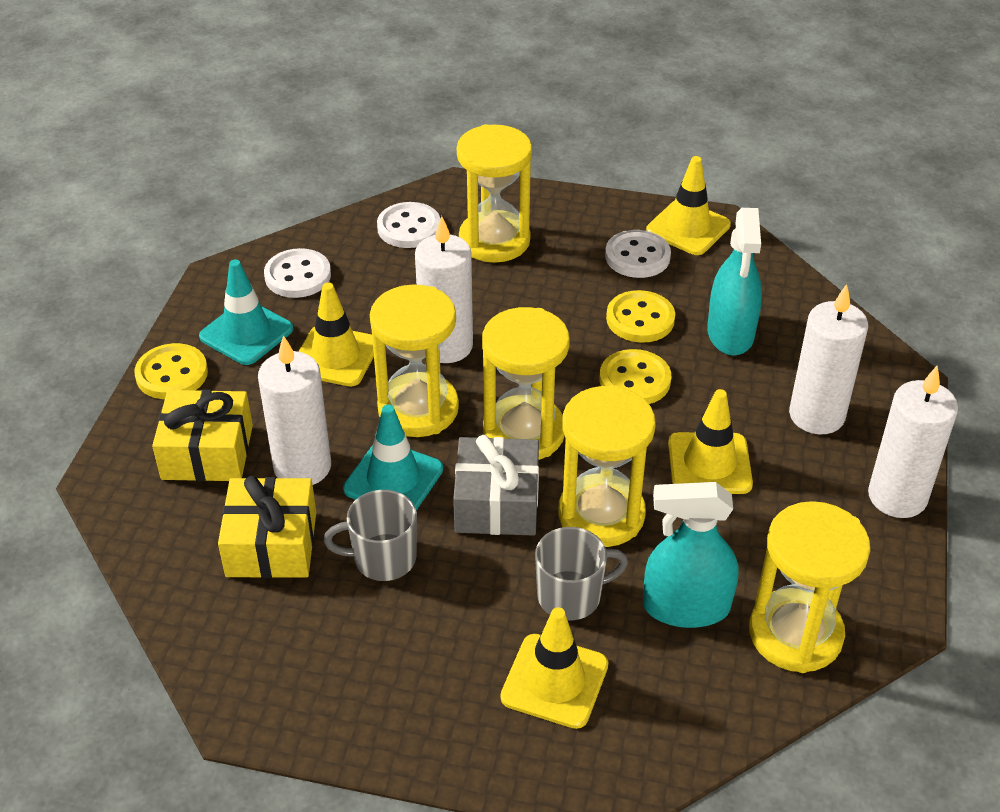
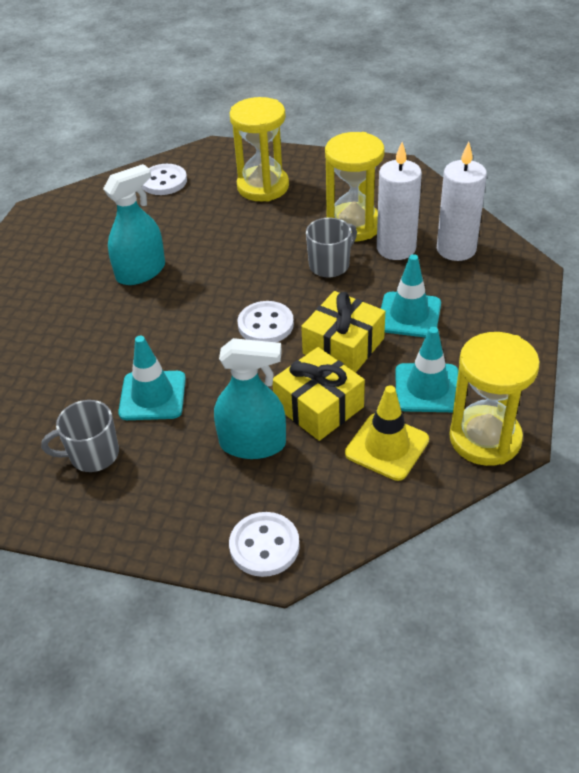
grey gift: 1 -> 0
turquoise traffic cone: 2 -> 3
white candle: 4 -> 2
yellow button: 3 -> 0
yellow hourglass: 5 -> 3
yellow traffic cone: 4 -> 1

